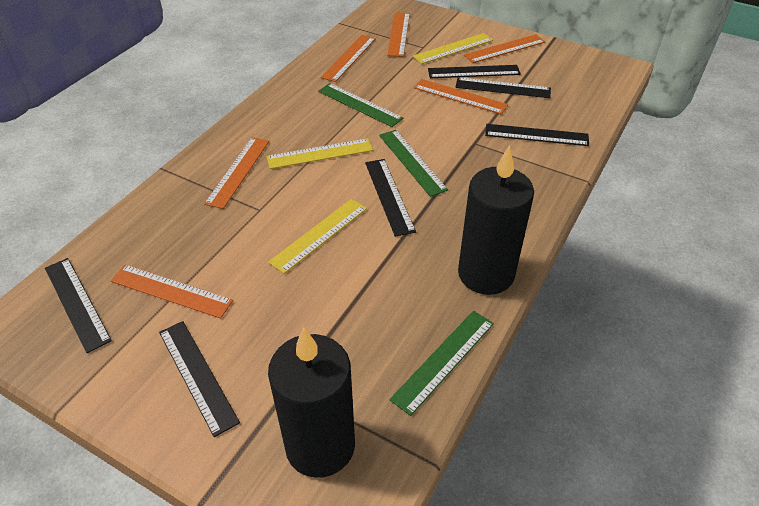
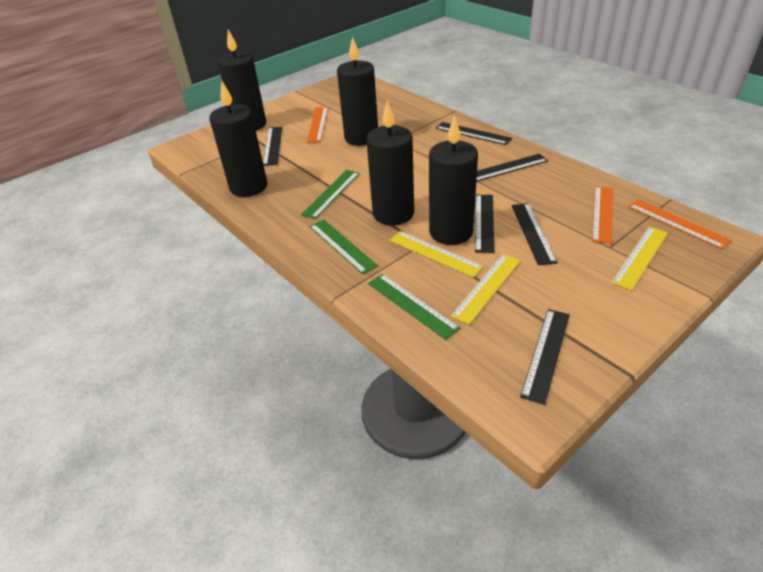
black candle: 2 -> 5
orange ruler: 6 -> 3

